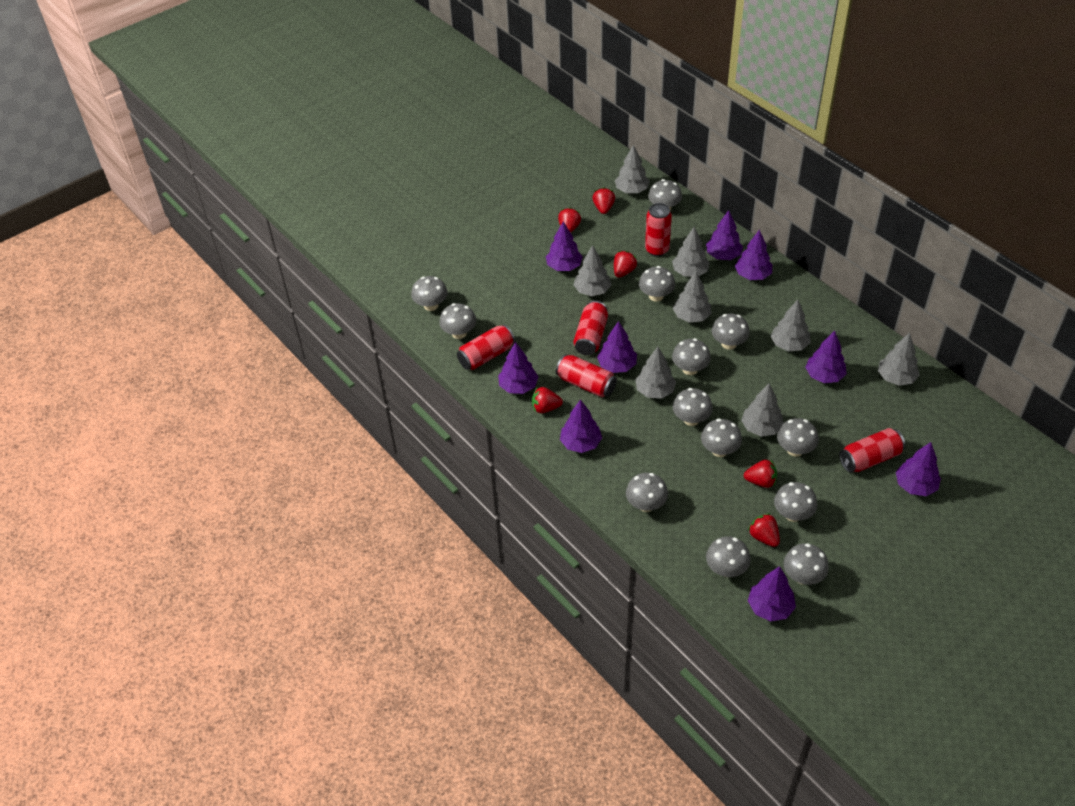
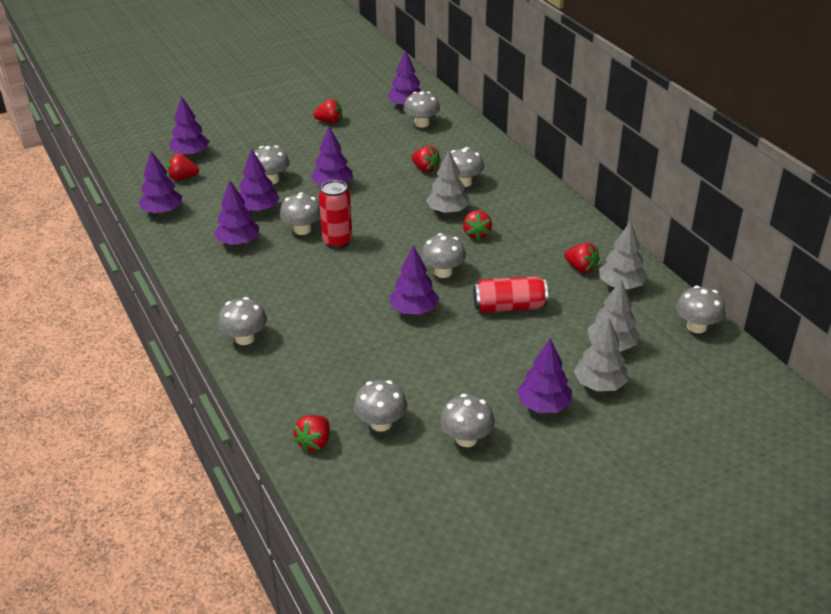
grey mushroom: 13 -> 9
grey tree: 8 -> 4
purple tree: 9 -> 8
red can: 5 -> 2

